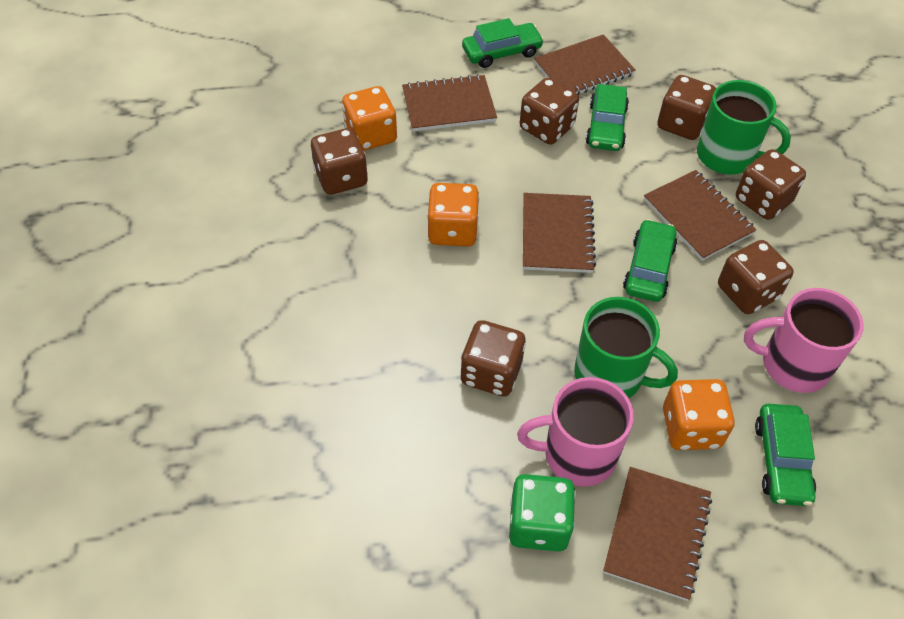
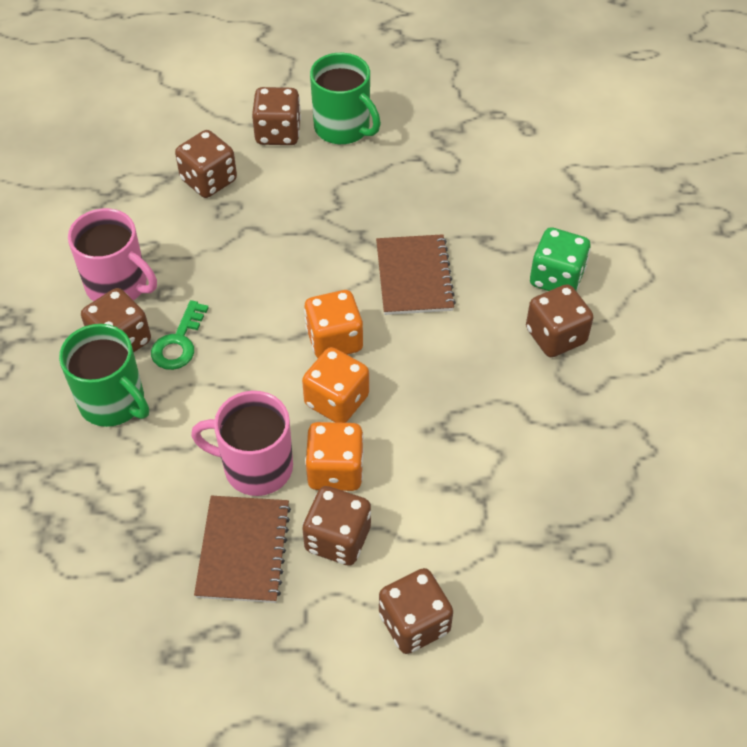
brown notebook: 5 -> 2
green car: 4 -> 0
green key: 0 -> 1

